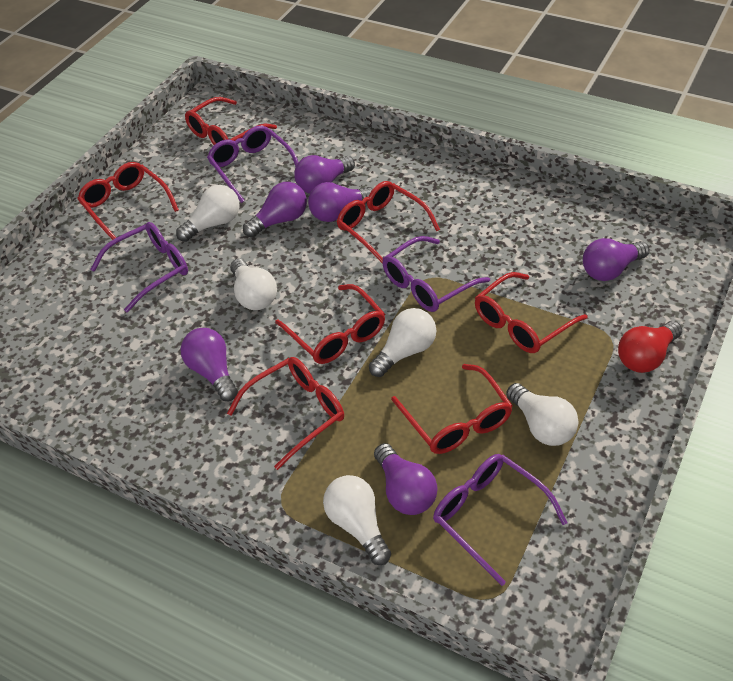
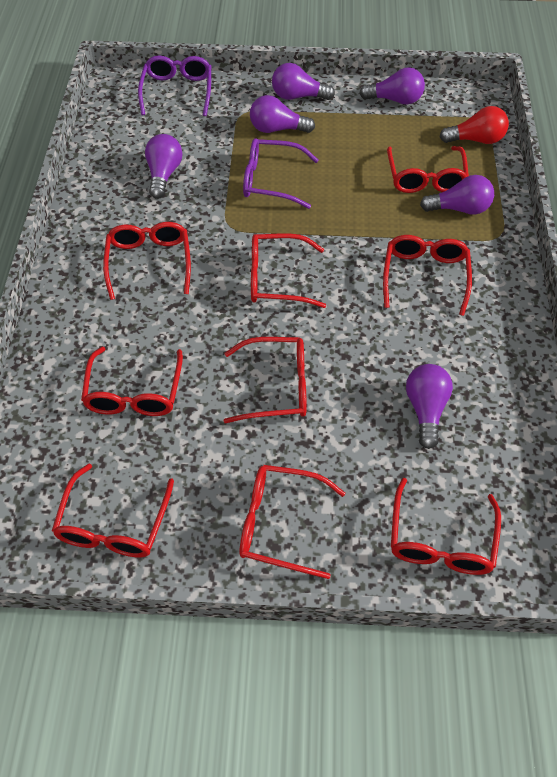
purple glasses: 4 -> 2
red glasses: 7 -> 9
white light bulb: 5 -> 0

